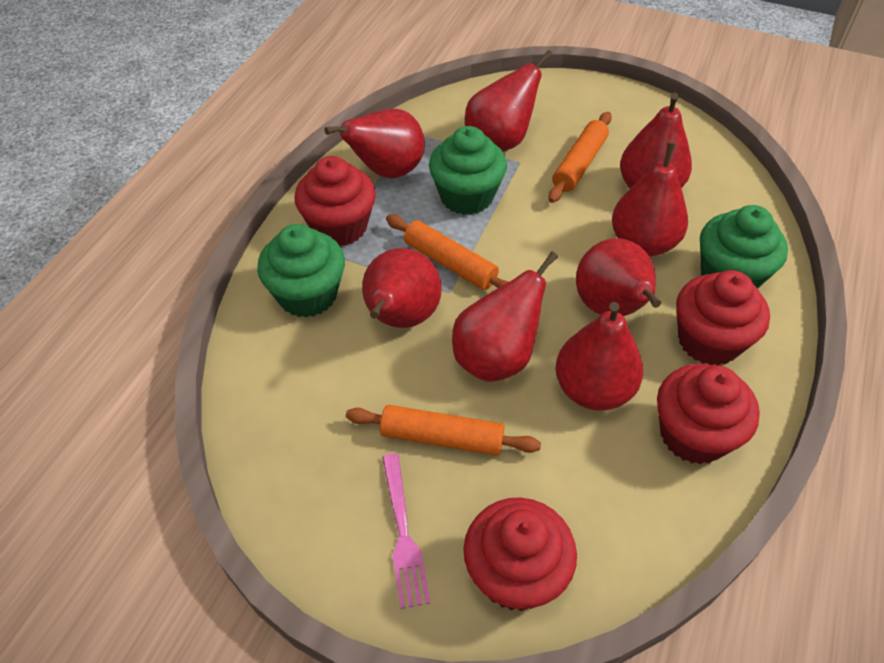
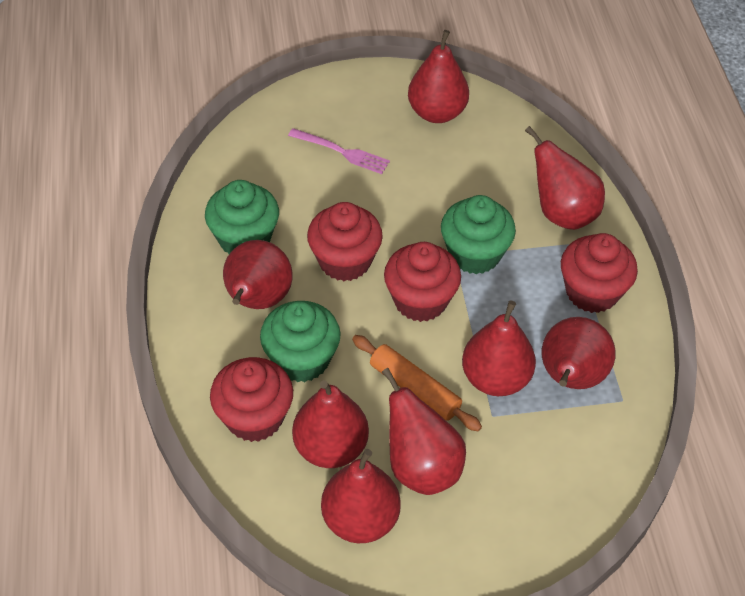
orange rolling pin: 3 -> 1

